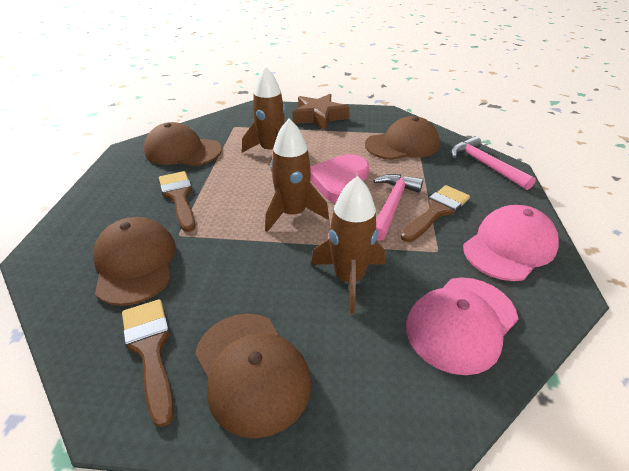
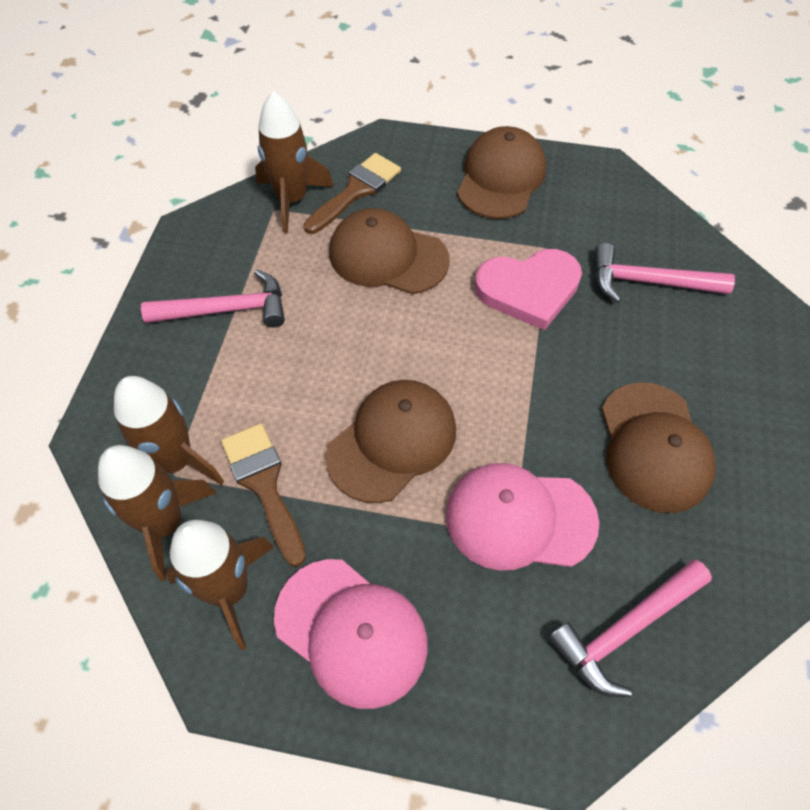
brown brush: 3 -> 2
brown rocket: 3 -> 4
brown star: 1 -> 0
pink hammer: 2 -> 3

